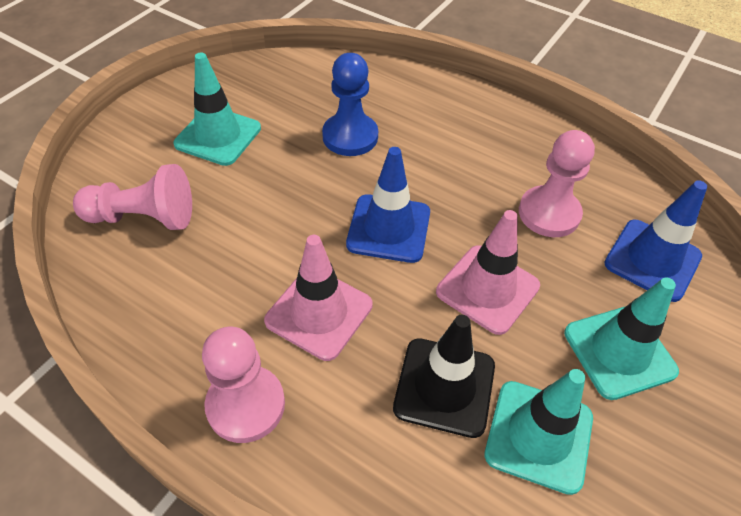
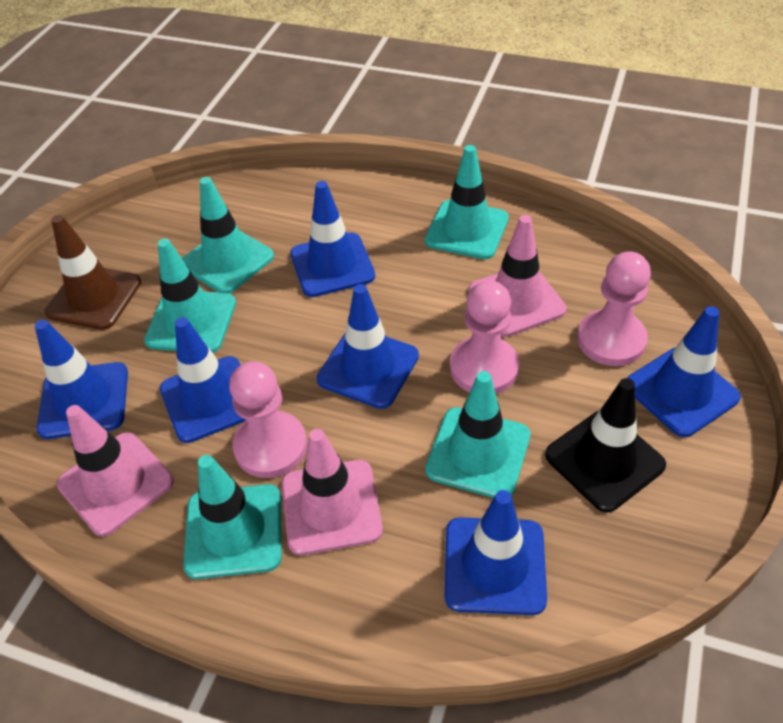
blue pawn: 1 -> 0
blue traffic cone: 2 -> 6
brown traffic cone: 0 -> 1
pink traffic cone: 2 -> 3
turquoise traffic cone: 3 -> 5

